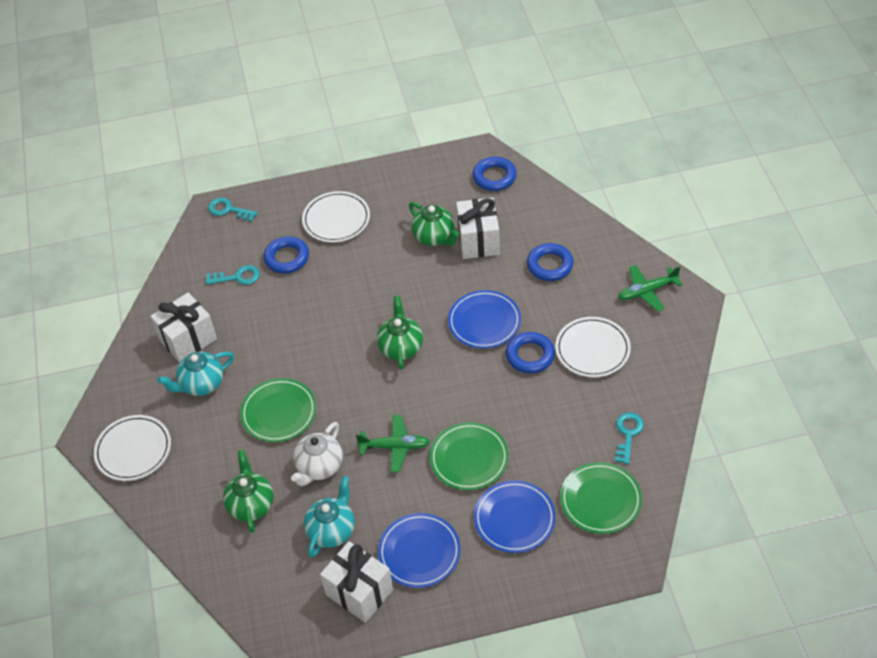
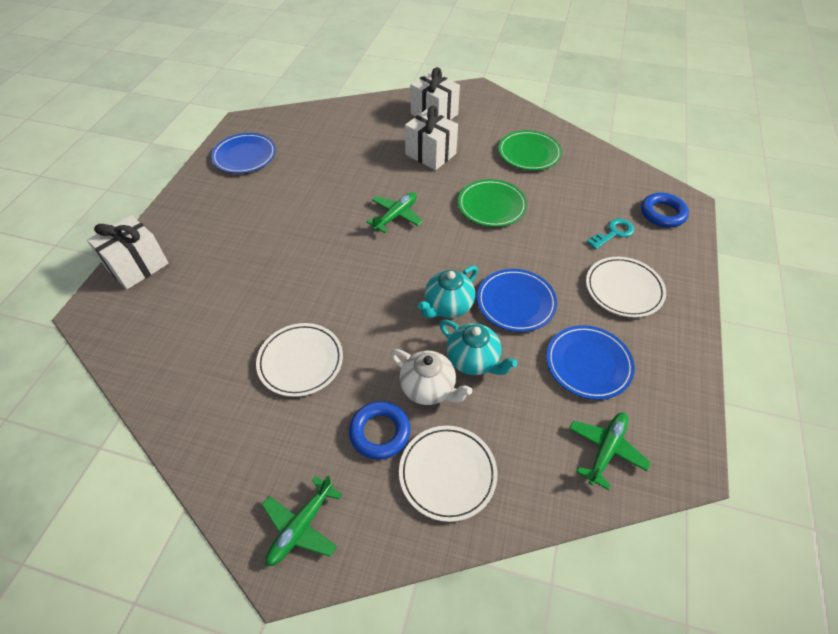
blue ring: 4 -> 2
green plane: 2 -> 3
green plate: 3 -> 2
green teapot: 3 -> 0
turquoise key: 3 -> 1

